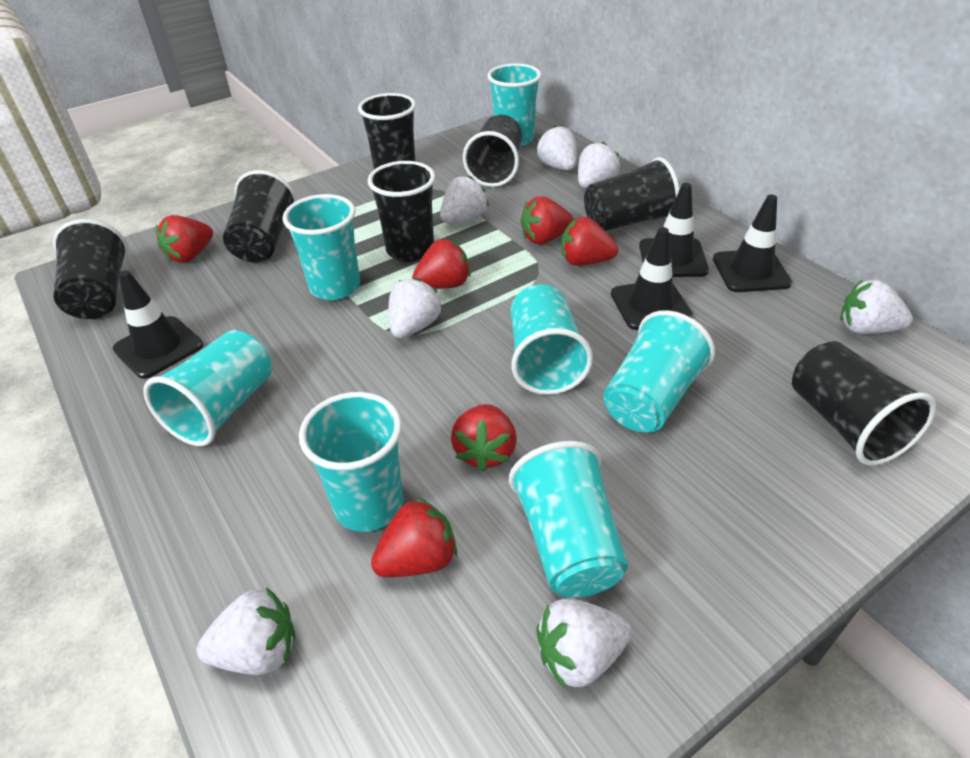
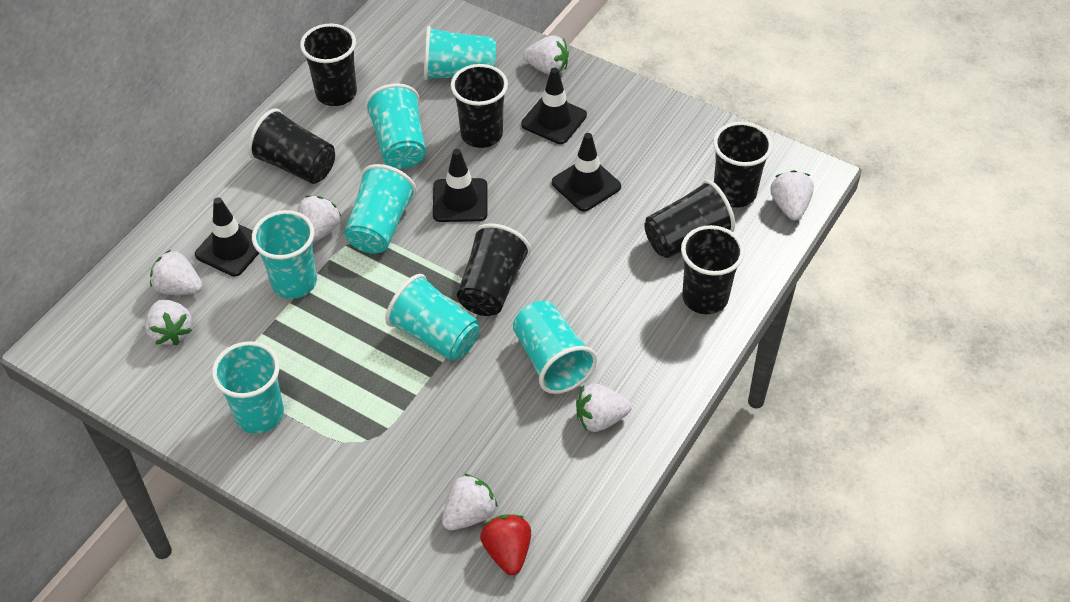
red strawberry: 6 -> 1

